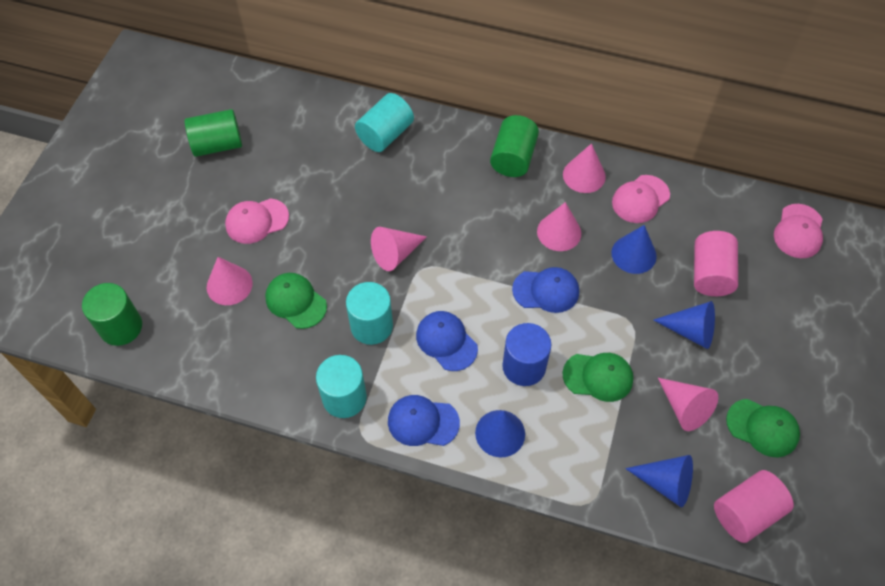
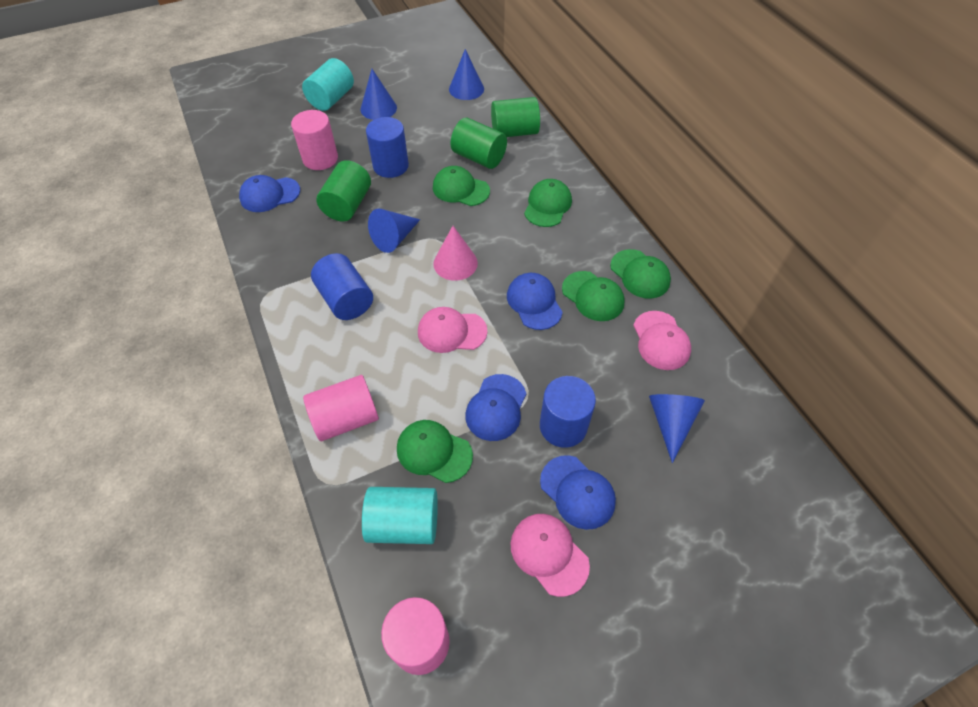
blue cap: 3 -> 4
blue cylinder: 1 -> 3
green cap: 3 -> 5
pink cone: 5 -> 1
pink cylinder: 2 -> 3
turquoise cylinder: 3 -> 2

